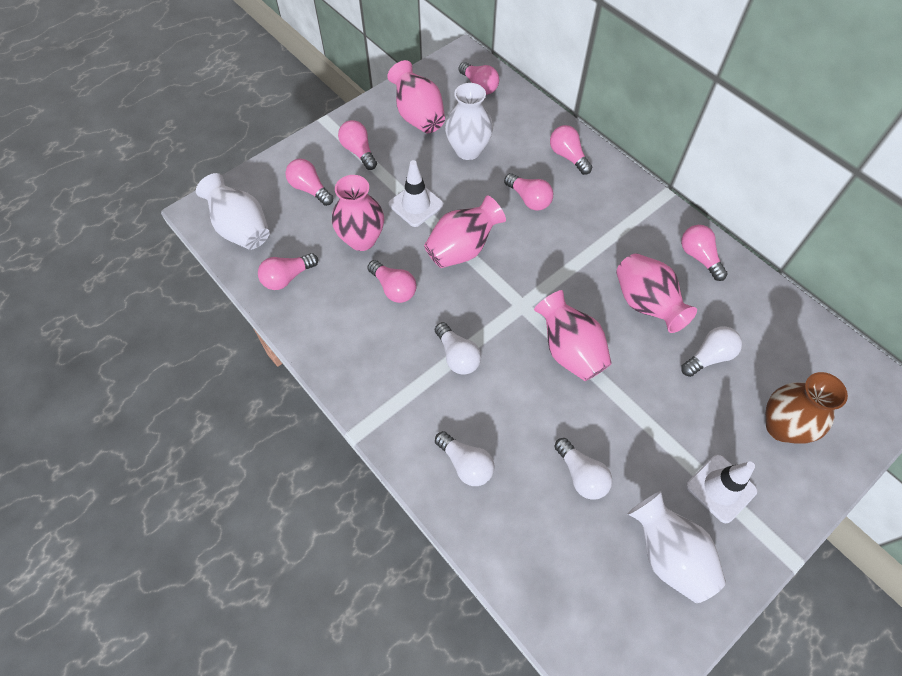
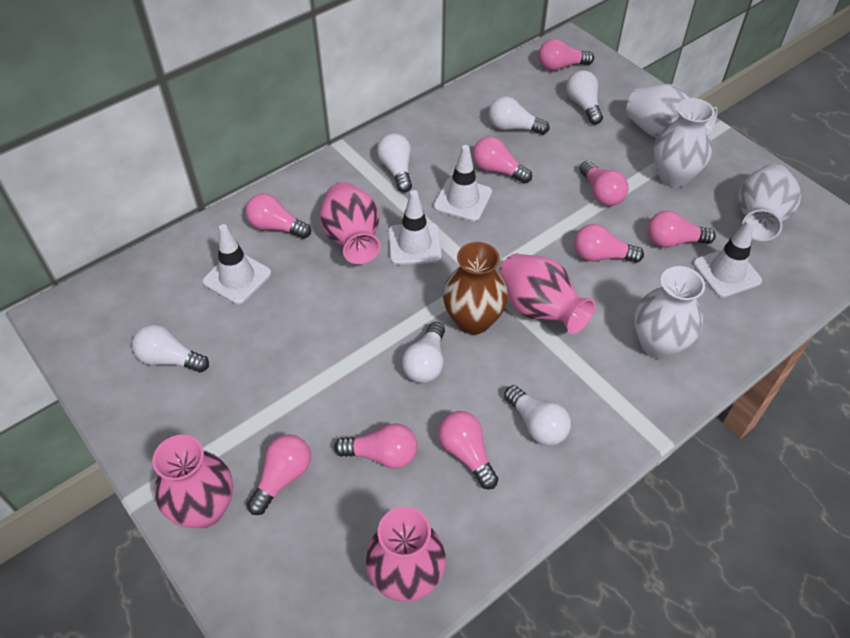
pink light bulb: 8 -> 9
pink vase: 5 -> 4
white light bulb: 4 -> 6
white traffic cone: 2 -> 4
white vase: 3 -> 4

